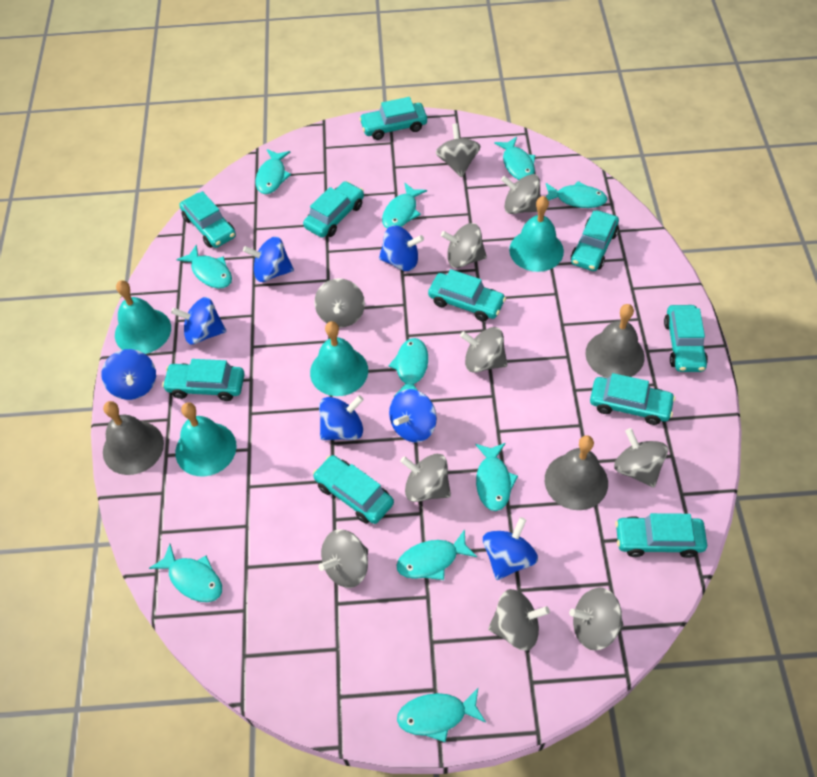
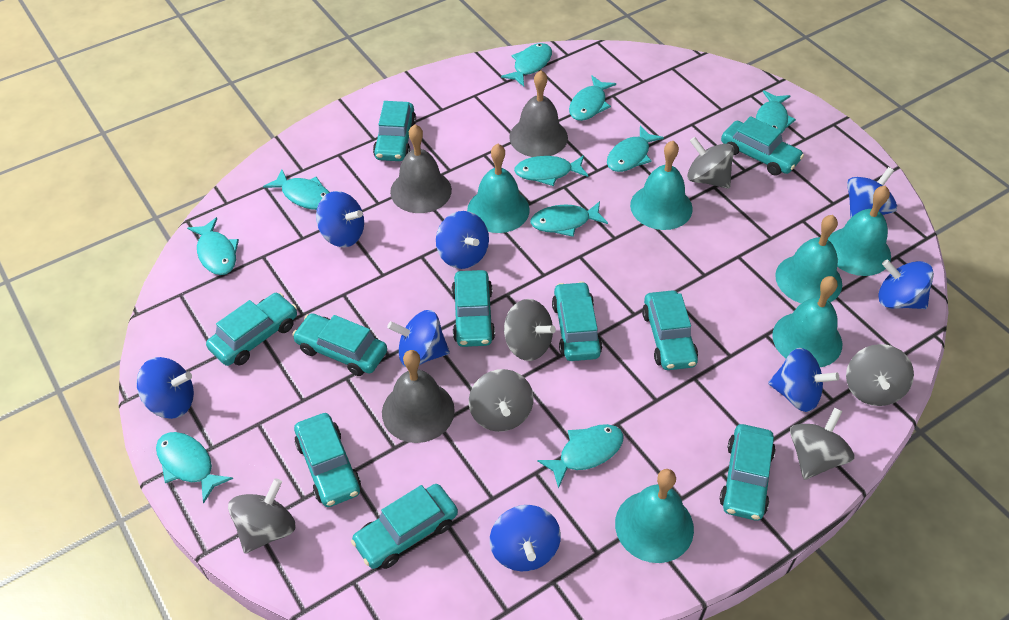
blue spinning top: 7 -> 8
grey spinning top: 10 -> 6
turquoise bell: 4 -> 6

